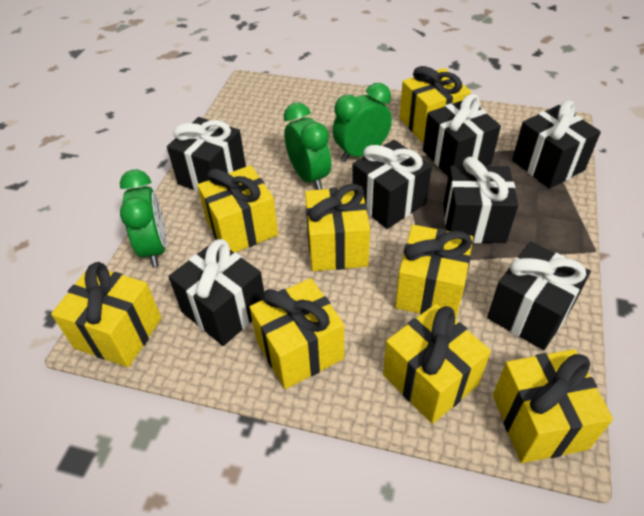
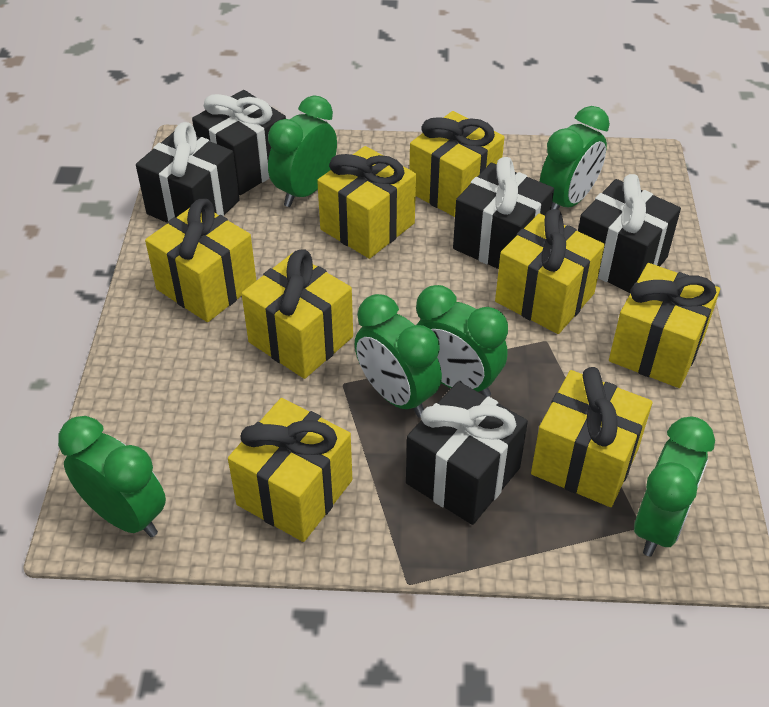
black gift: 7 -> 5
green clock: 3 -> 6

